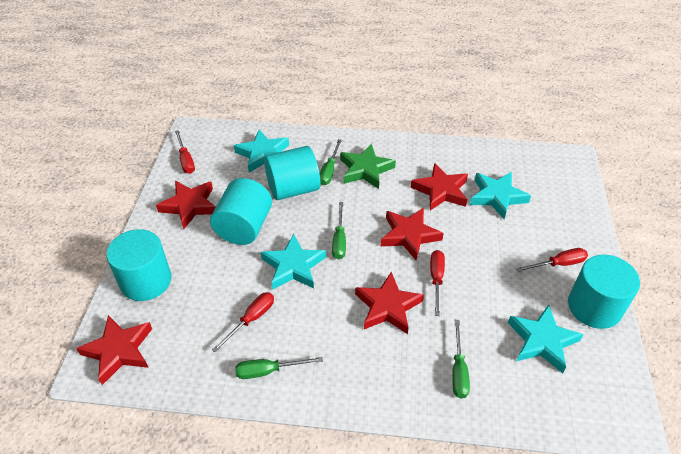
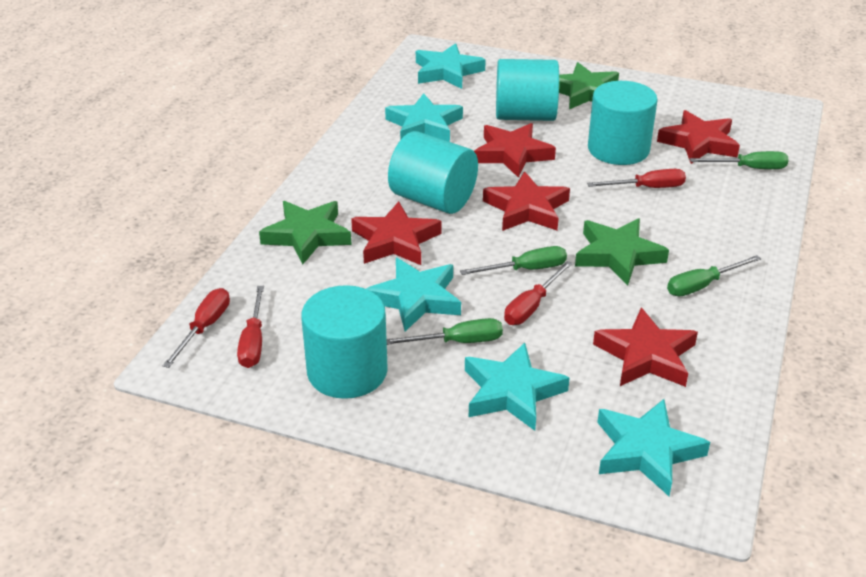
green star: 1 -> 3
turquoise star: 4 -> 5

